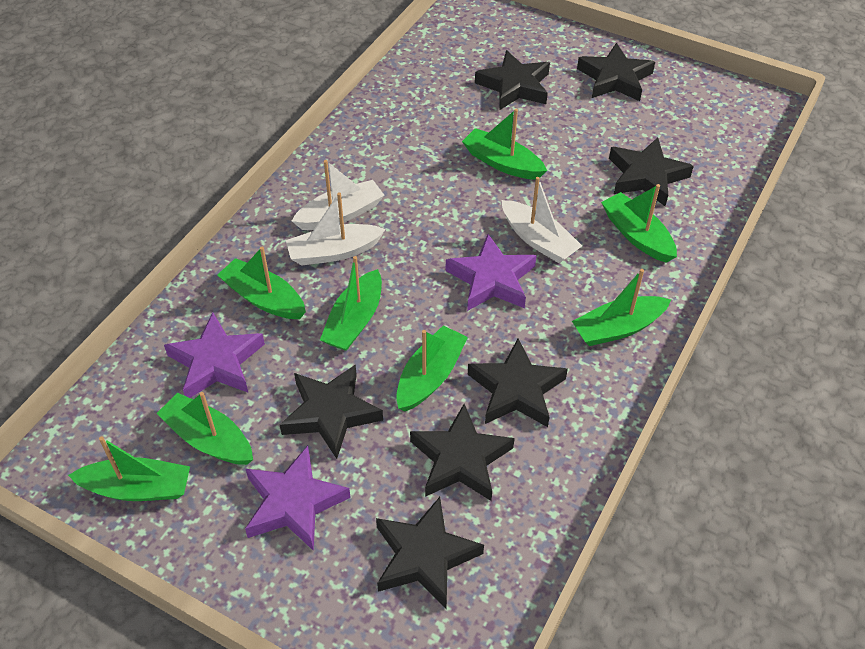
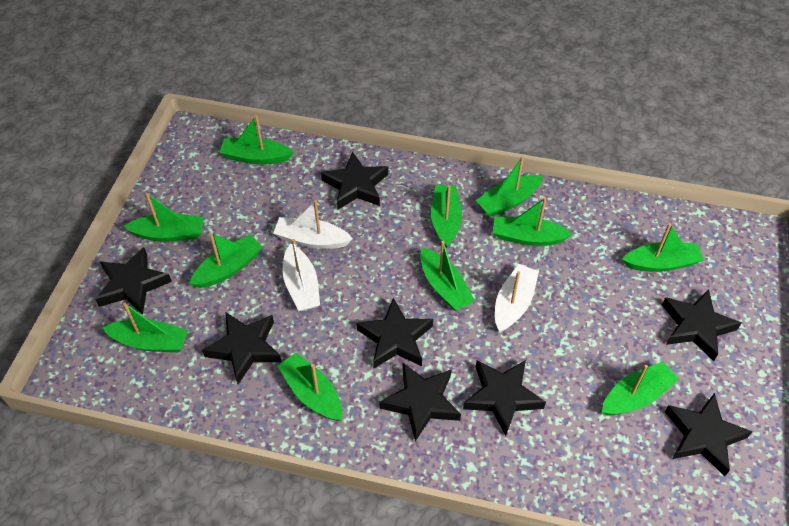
black star: 7 -> 8
green boat: 8 -> 11
purple star: 3 -> 0

